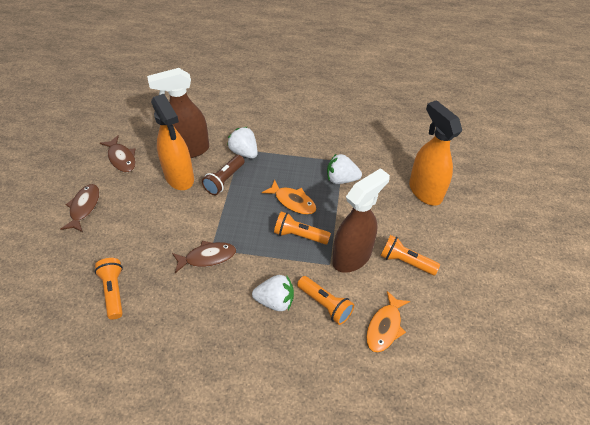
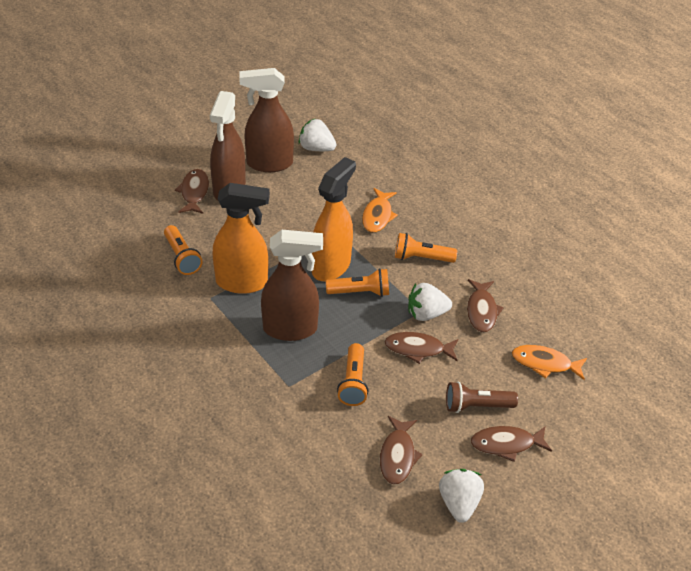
brown fish: 3 -> 5
brown spray bottle: 2 -> 3

